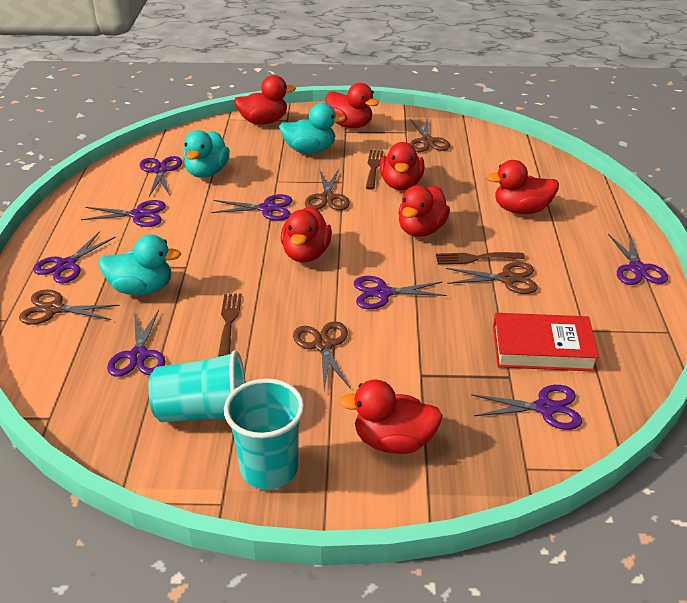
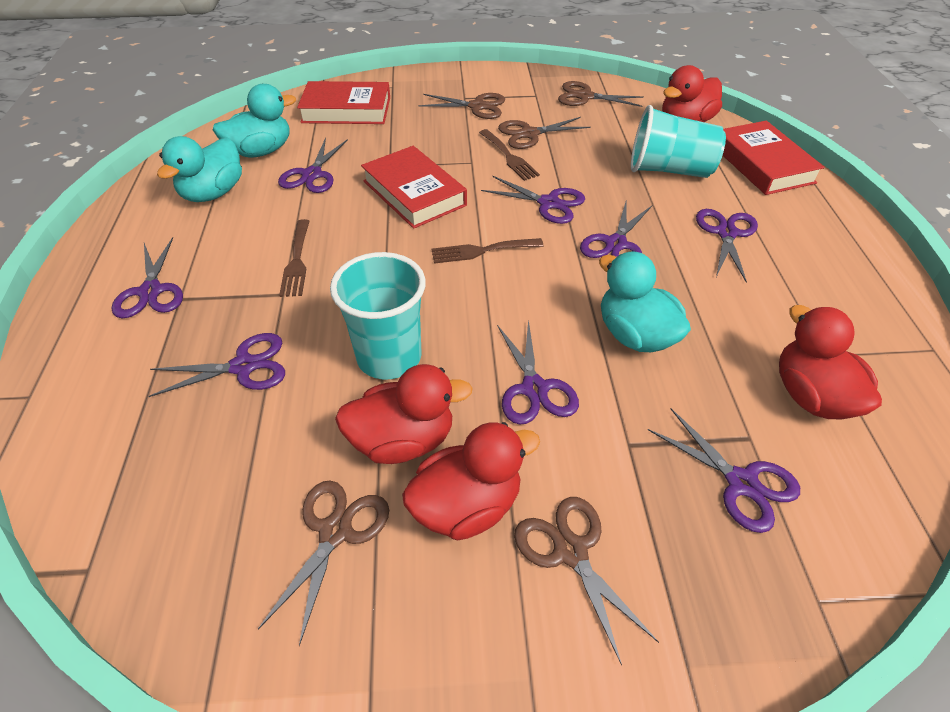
red book: 1 -> 3
red duck: 7 -> 4

